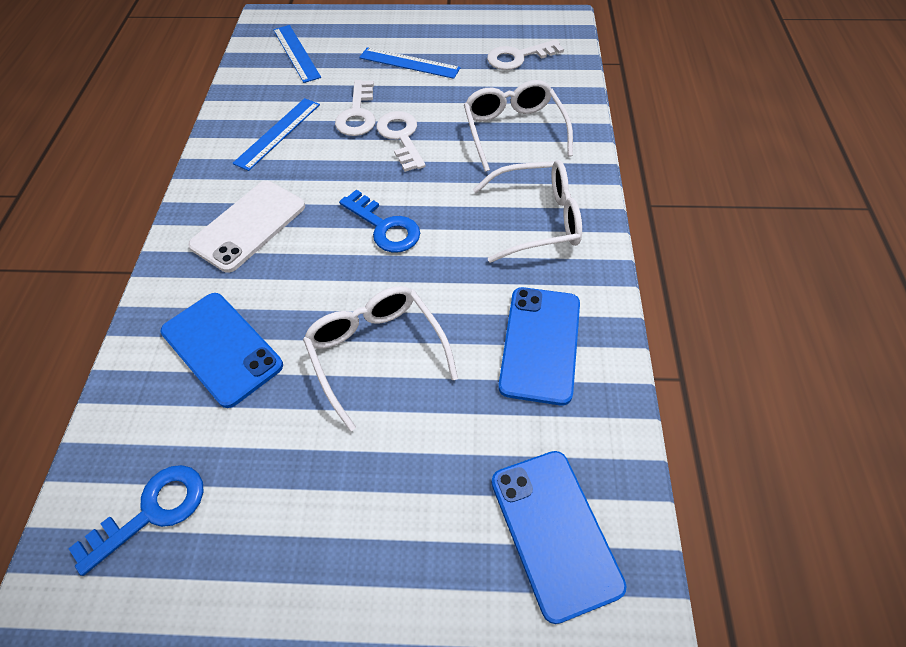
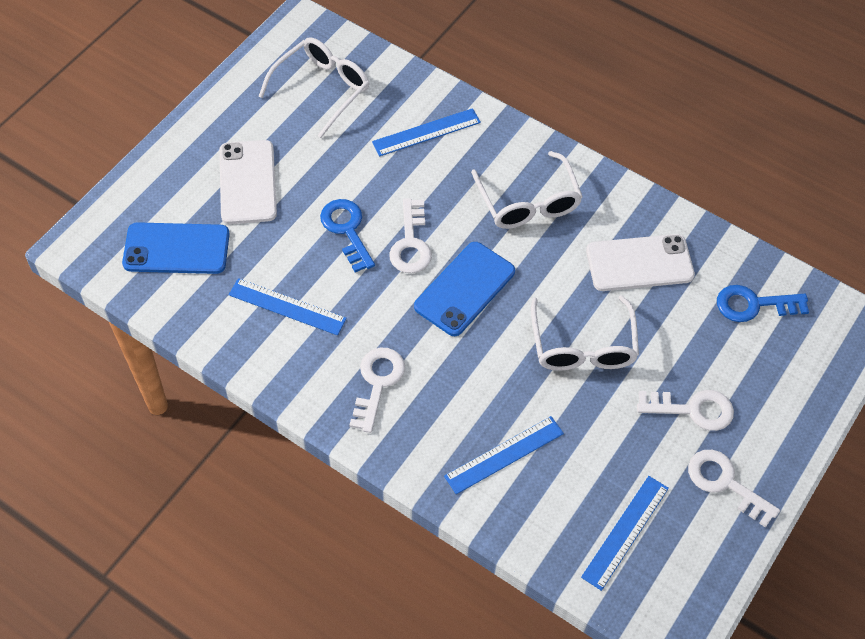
blue phone: 3 -> 2
blue ruler: 3 -> 4
white key: 3 -> 4
white phone: 1 -> 2

